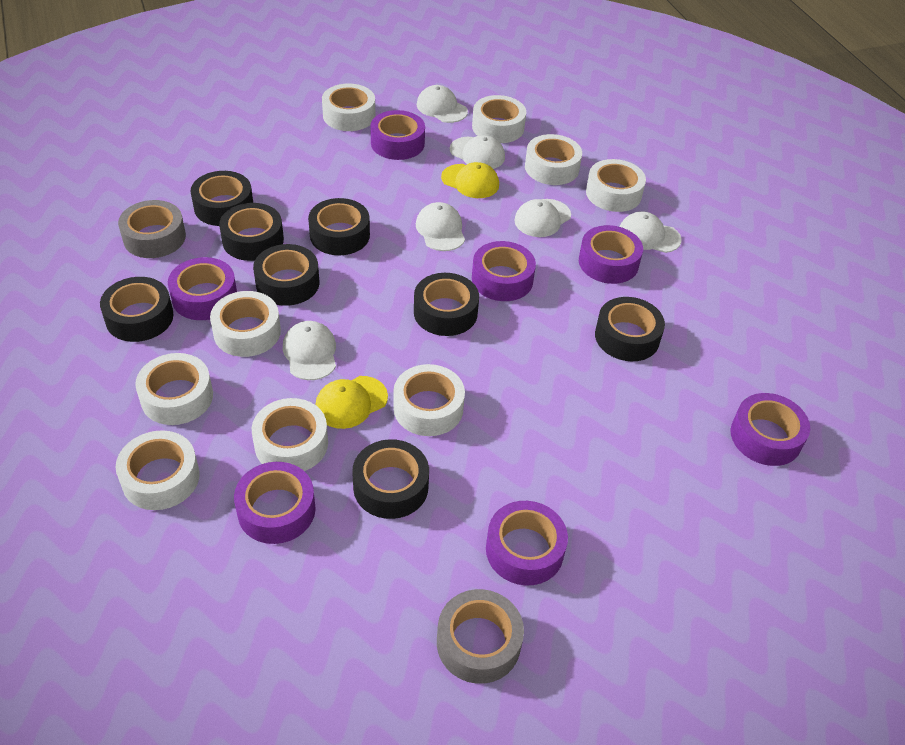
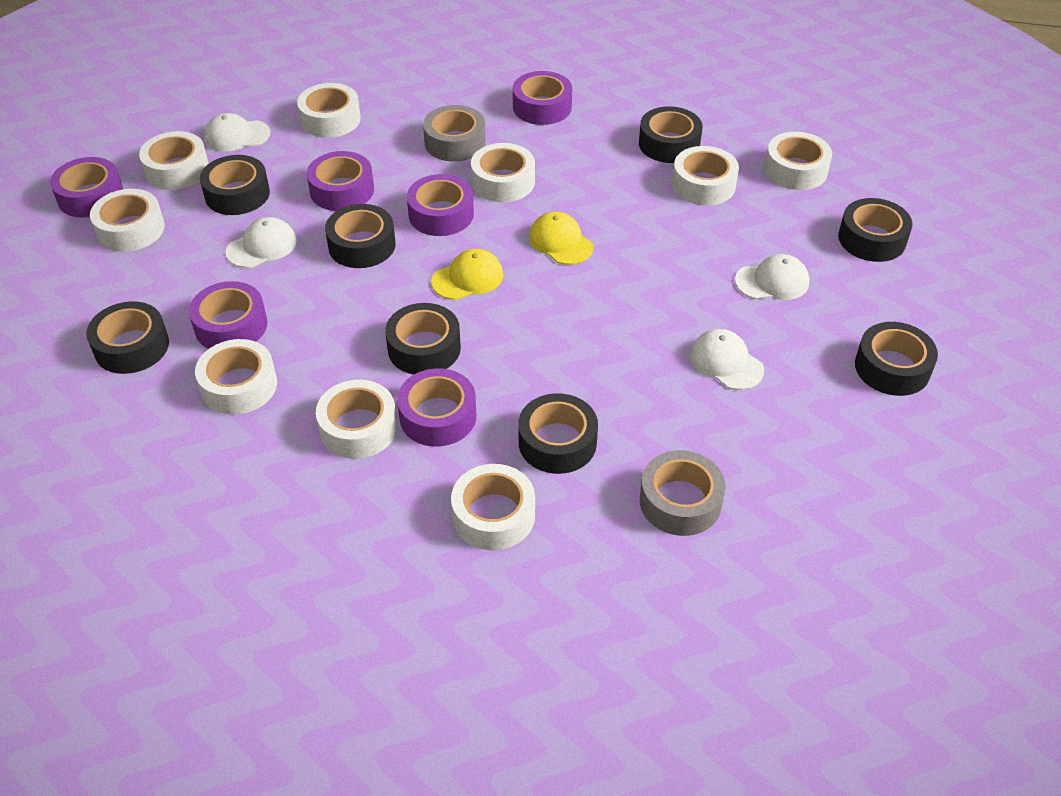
purple tape: 7 -> 6
white cap: 6 -> 4

